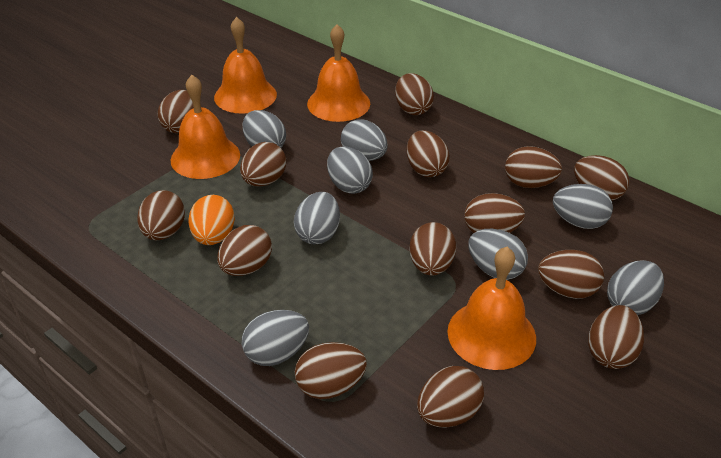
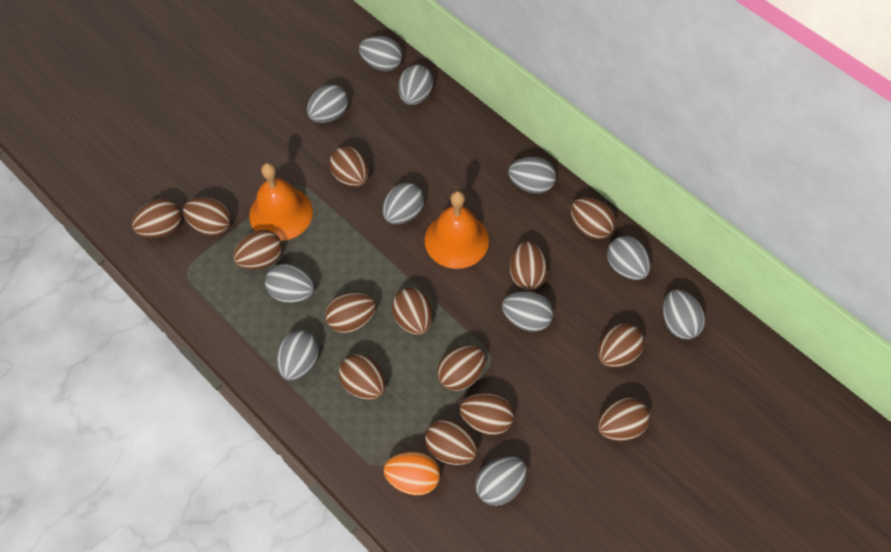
grey egg: 8 -> 11
orange bell: 4 -> 2

